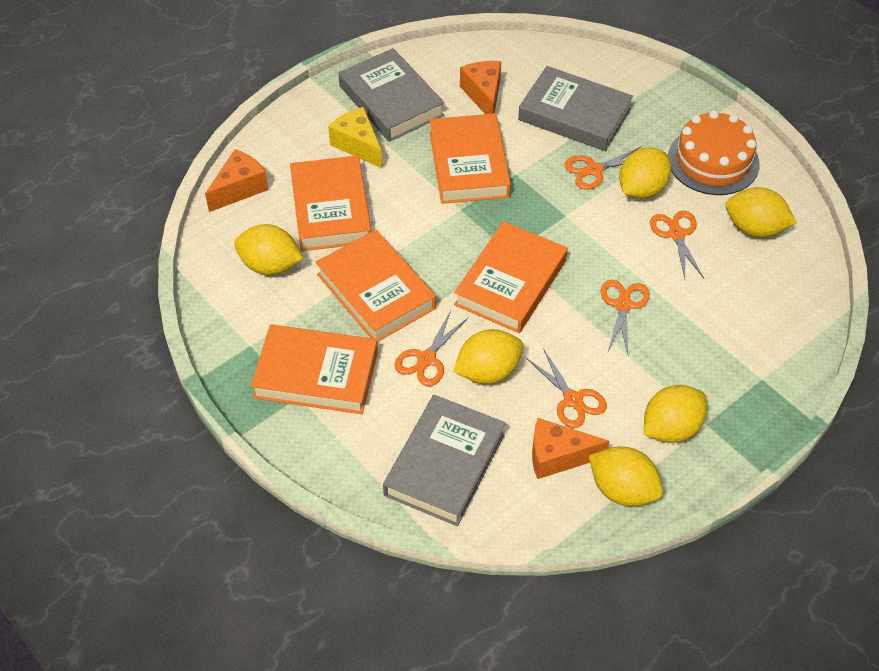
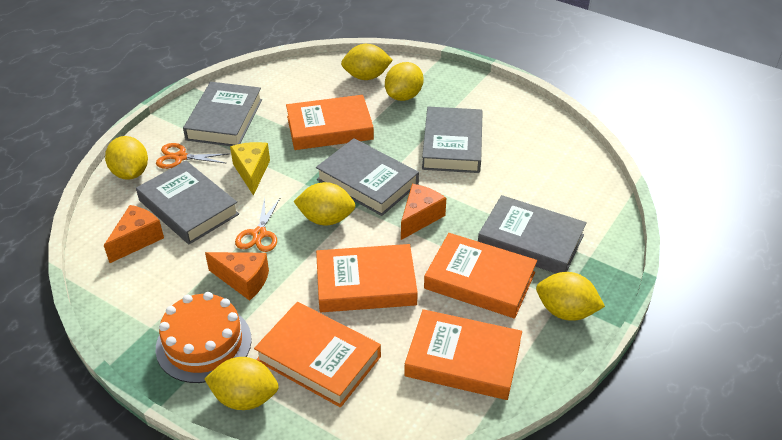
grey book: 3 -> 5
orange scissors: 5 -> 2

